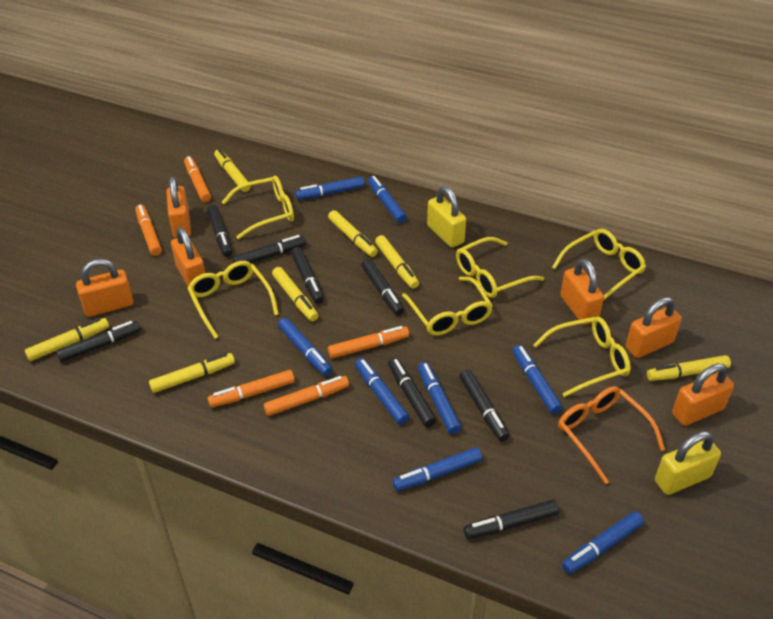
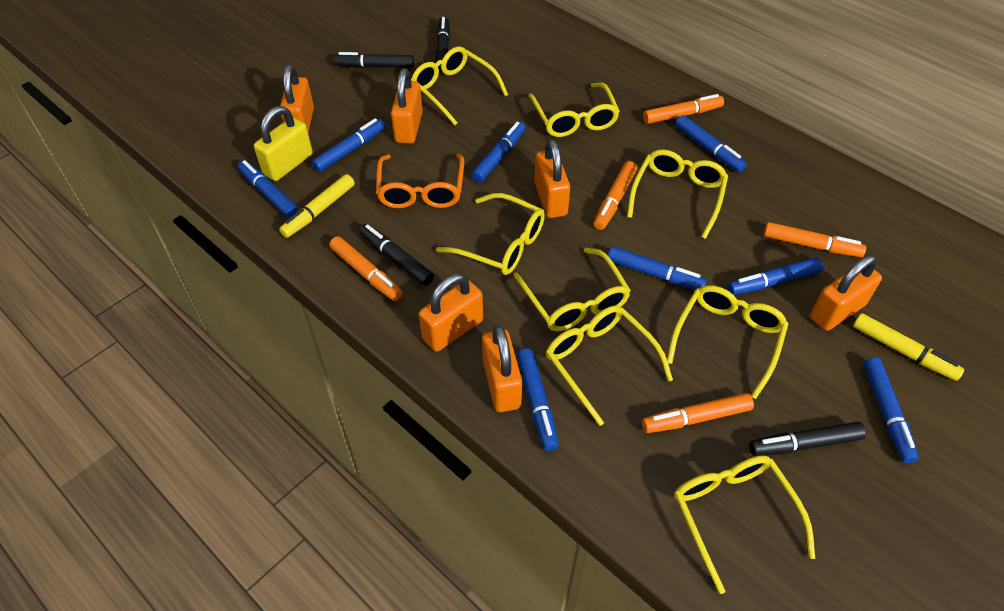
black marker: 8 -> 4
yellow glasses: 6 -> 8
yellow marker: 7 -> 2
yellow padlock: 2 -> 1

